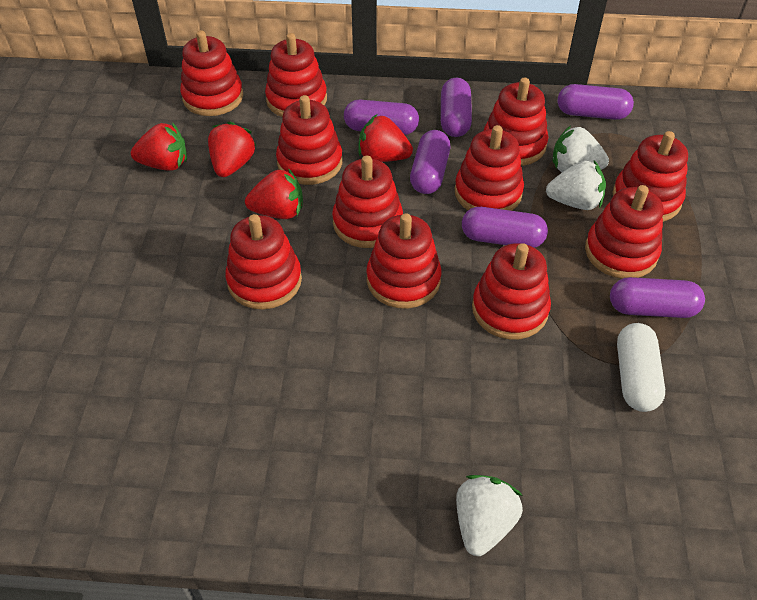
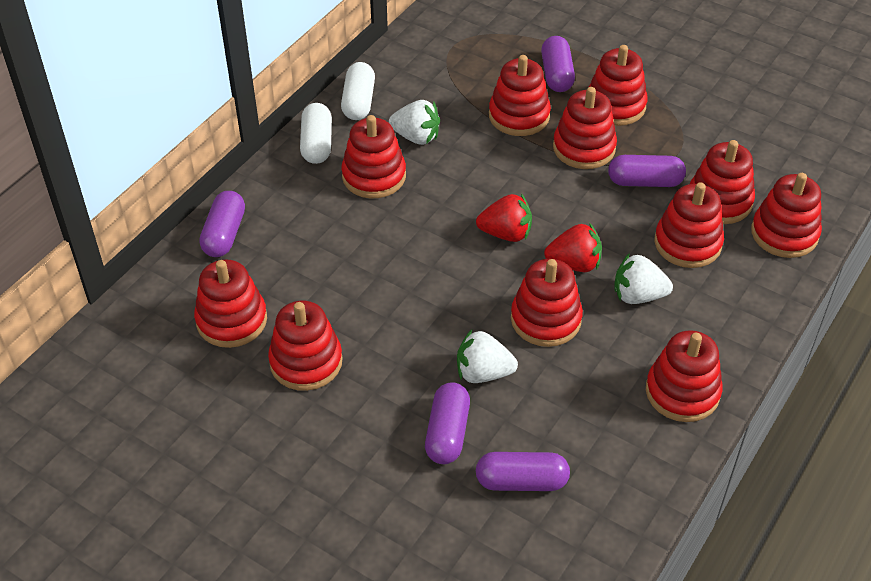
purple capsule: 6 -> 5
red strawberry: 4 -> 2
white capsule: 1 -> 2

